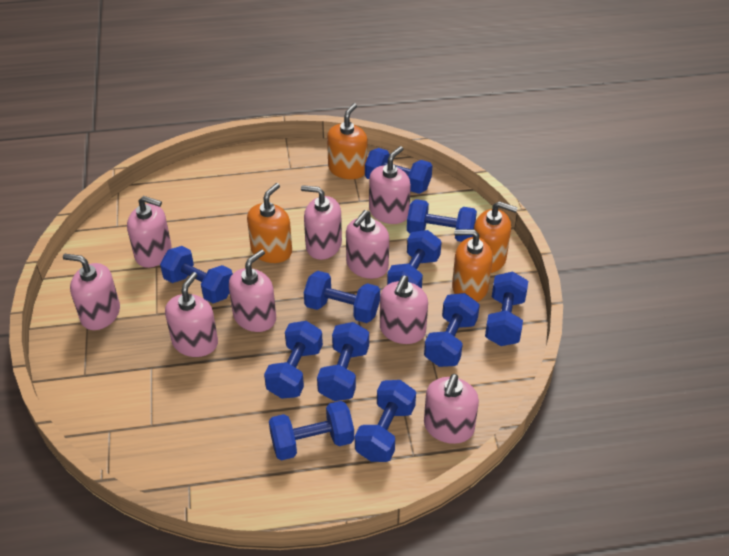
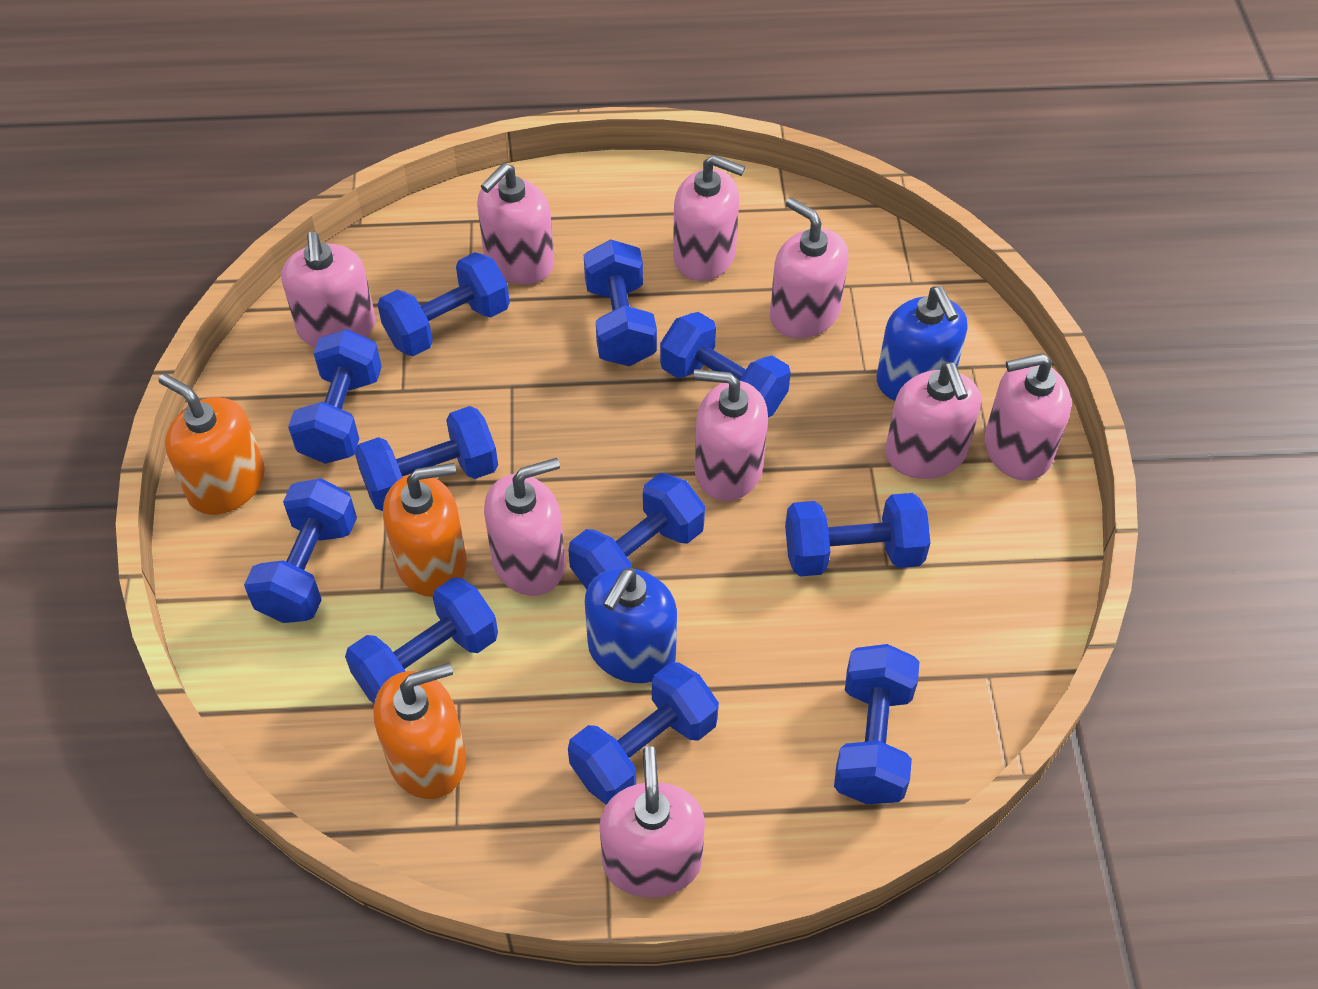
blue soap dispenser: 0 -> 2
orange soap dispenser: 4 -> 3

